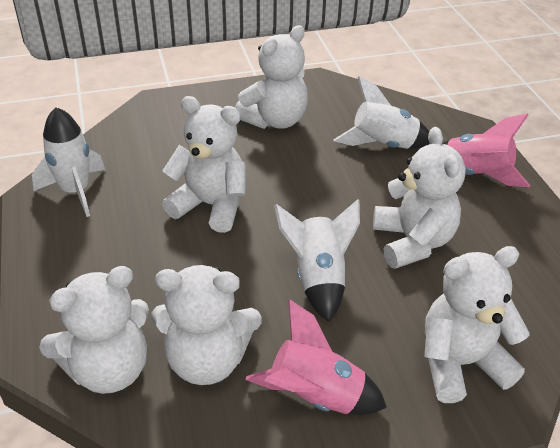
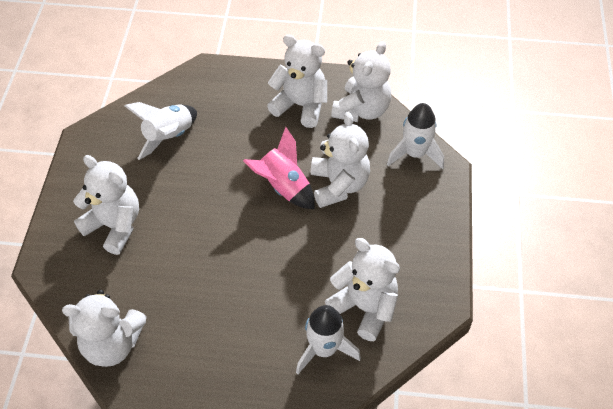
pink rocket: 2 -> 1

